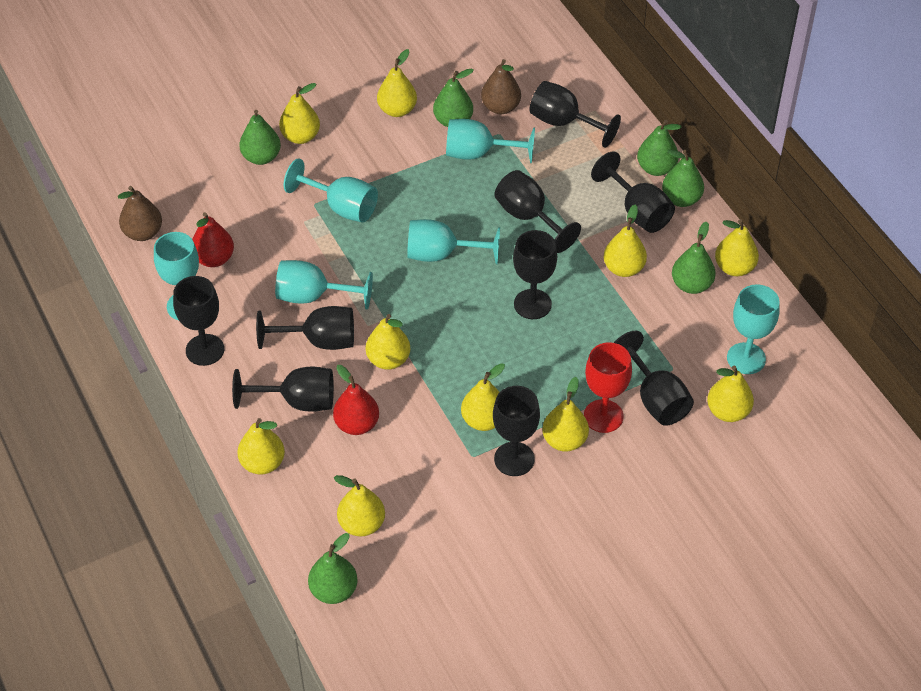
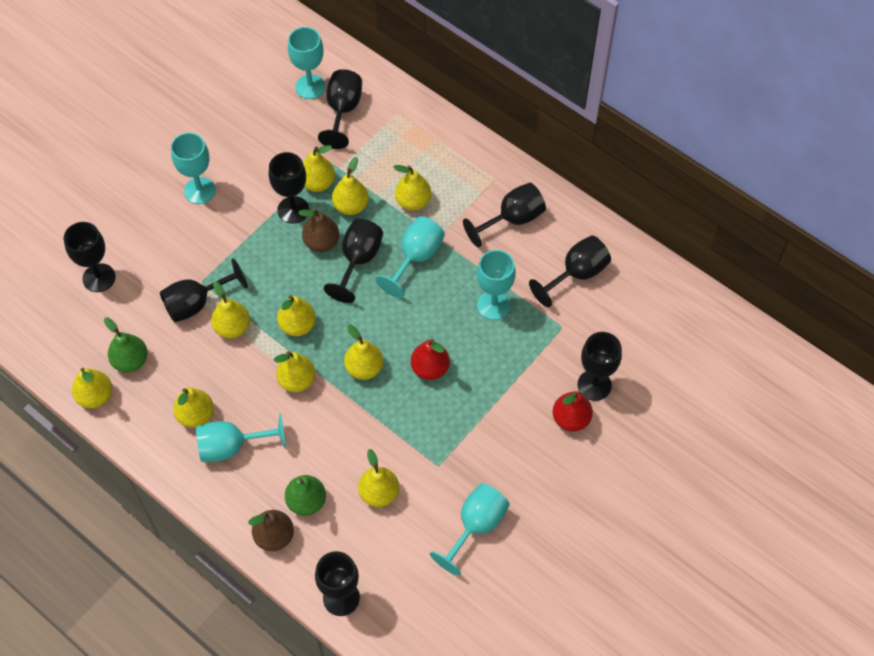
green pear: 6 -> 2
red goblet: 1 -> 0

